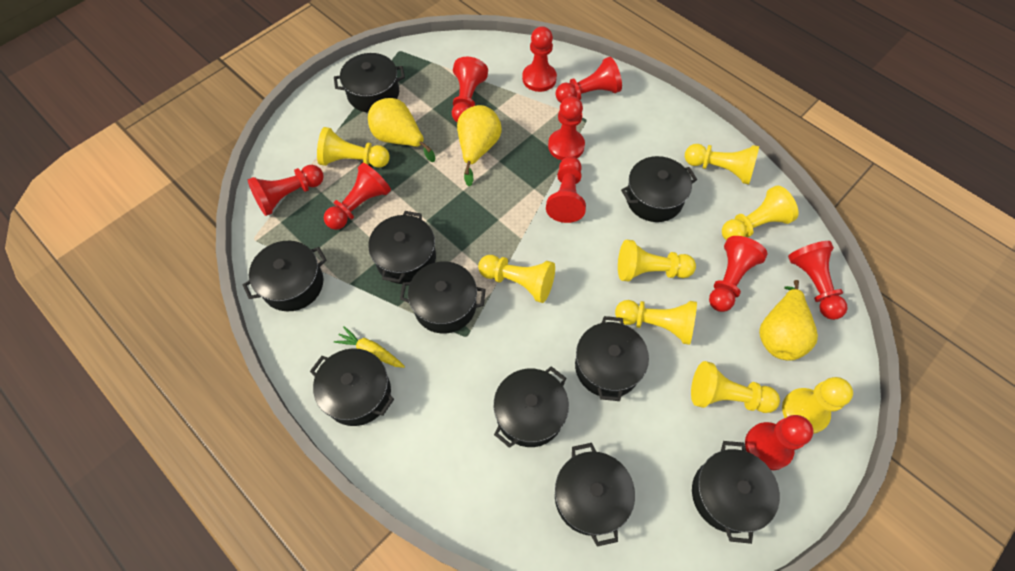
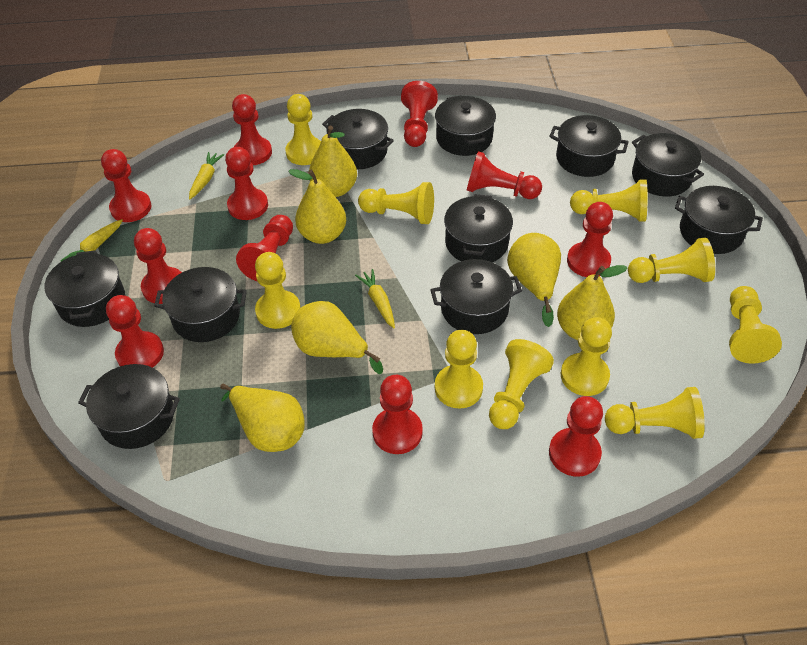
red pawn: 10 -> 11
yellow carrot: 1 -> 3
yellow pawn: 8 -> 10
yellow pear: 3 -> 6

